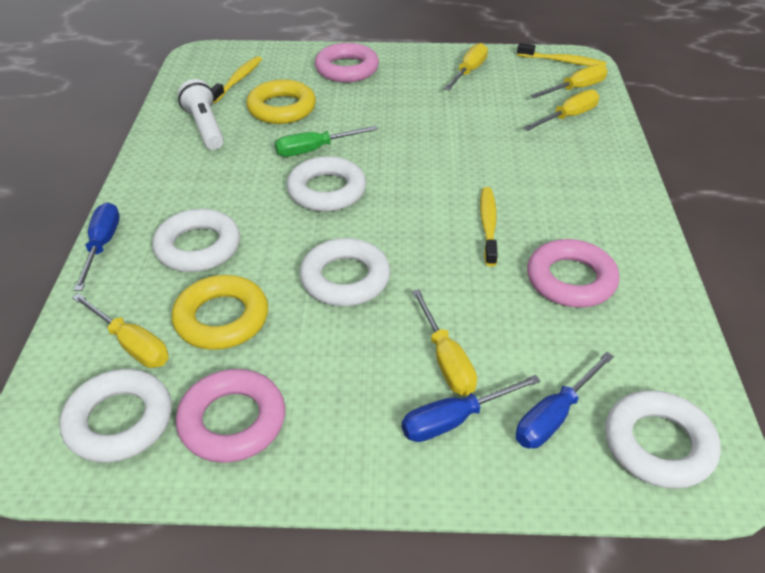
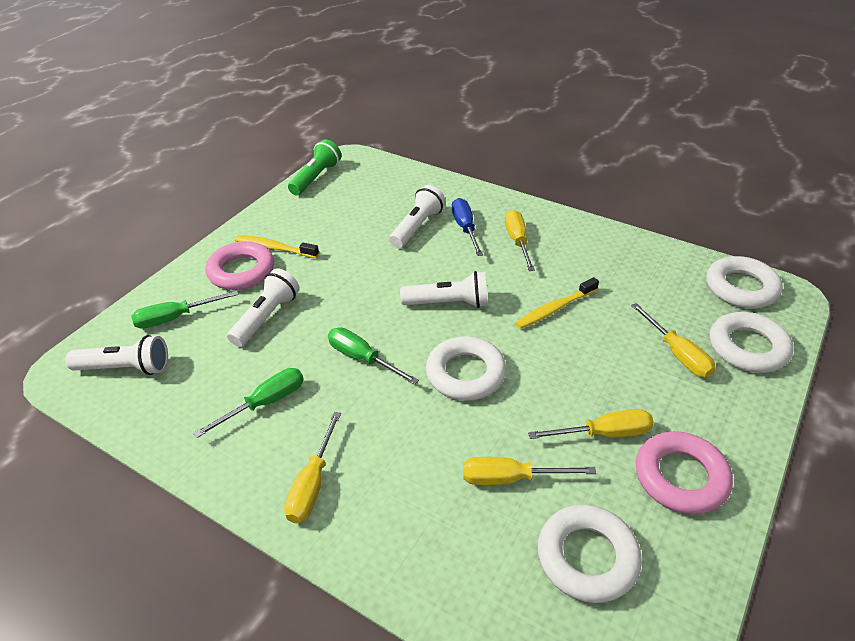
blue screwdriver: 3 -> 1
green flashlight: 0 -> 1
green screwdriver: 1 -> 3
pink ring: 3 -> 2
white flashlight: 1 -> 4
white ring: 5 -> 4
yellow ring: 2 -> 0
yellow toothbrush: 3 -> 2

